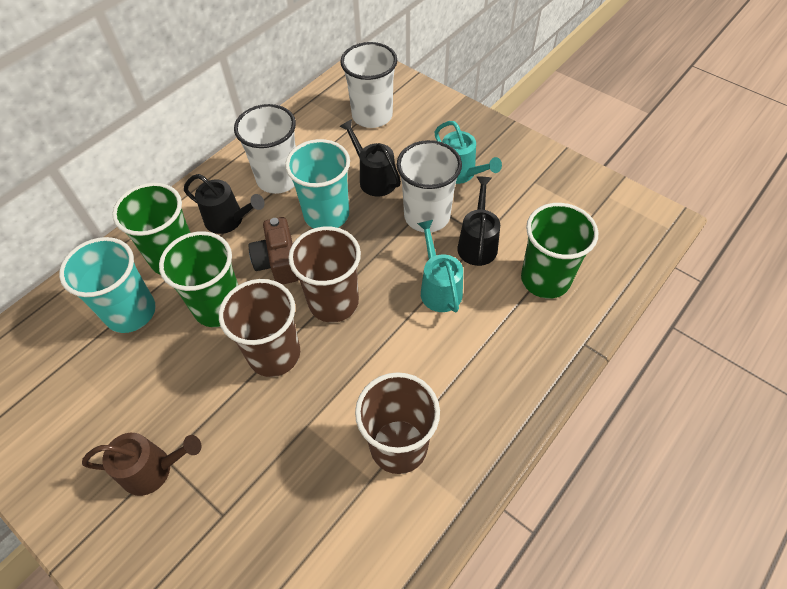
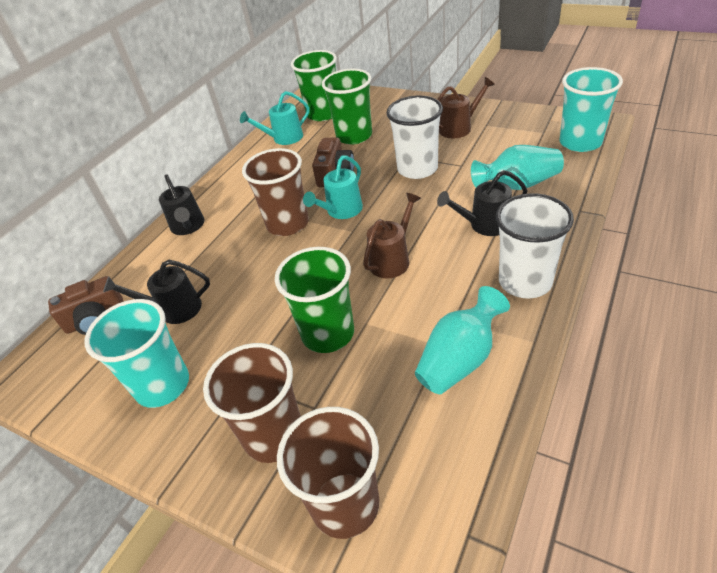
brown camera: 1 -> 2
brown watering can: 1 -> 2
turquoise vase: 0 -> 2
white cup: 3 -> 2

